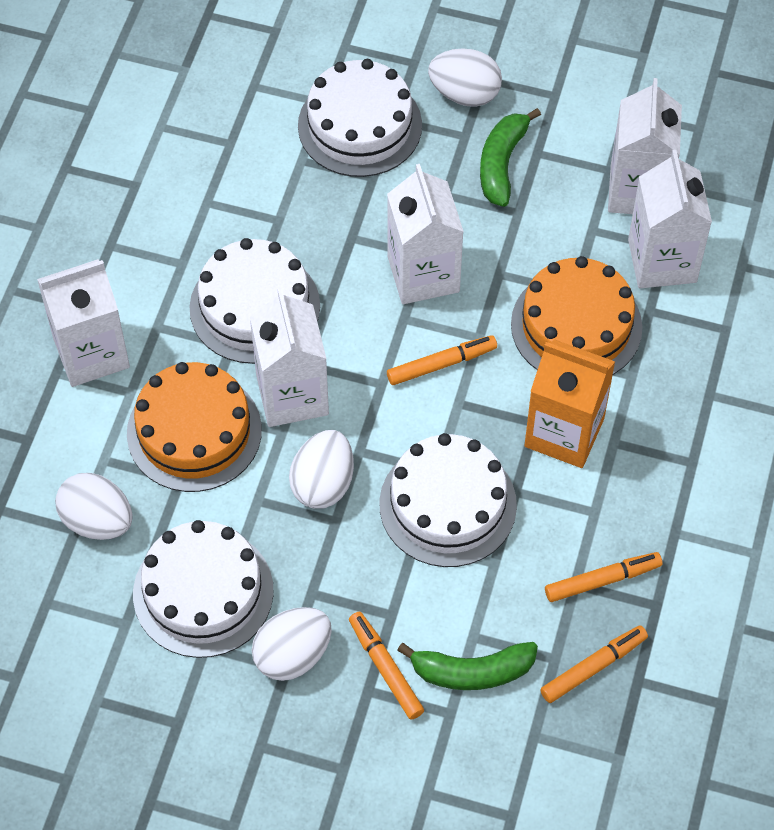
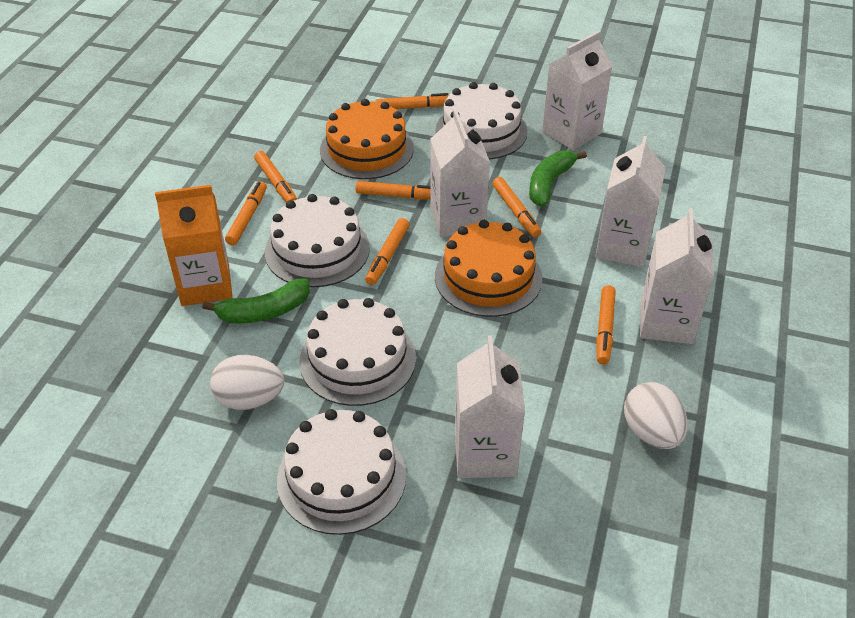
orange marker: 4 -> 7
white egg: 4 -> 2

